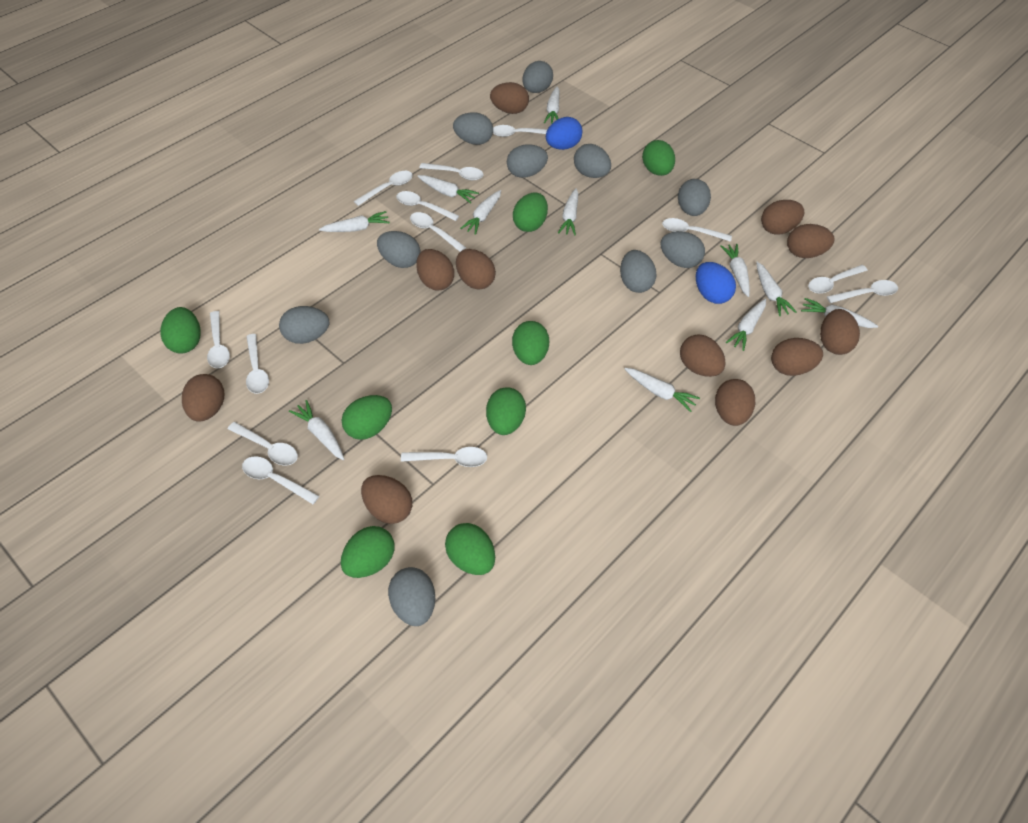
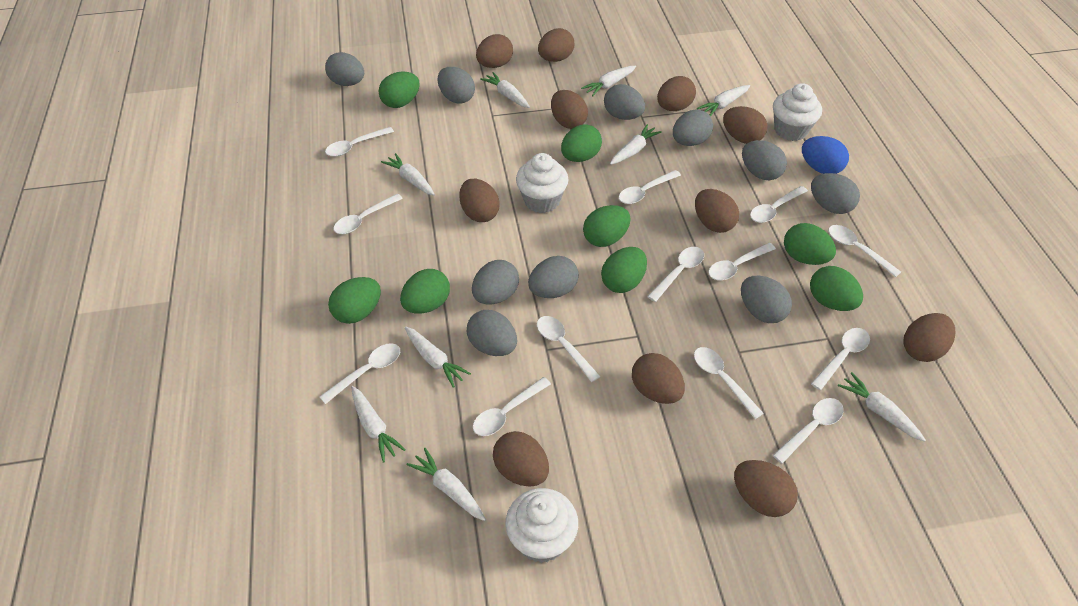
blue egg: 2 -> 1
white carrot: 11 -> 9
white cupcake: 0 -> 3

